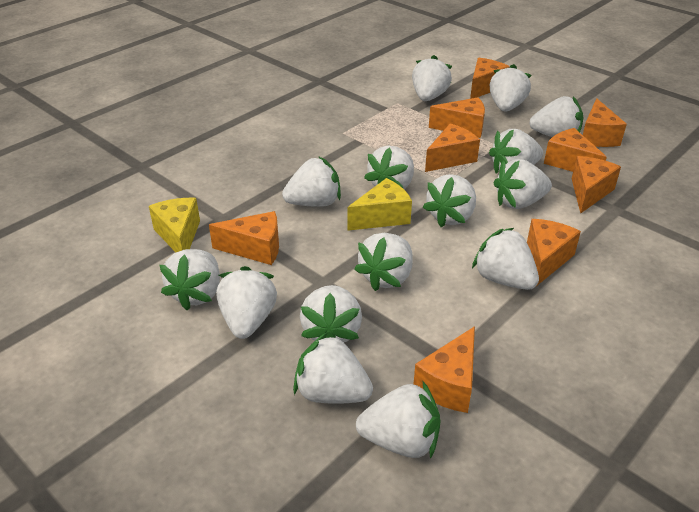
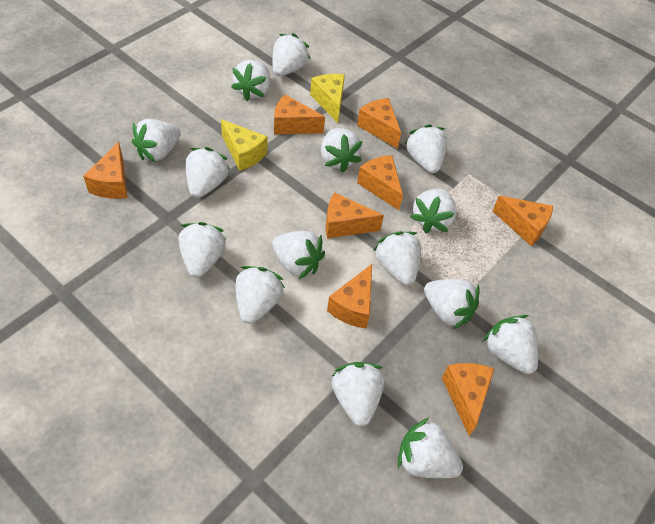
orange cheese: 9 -> 8

